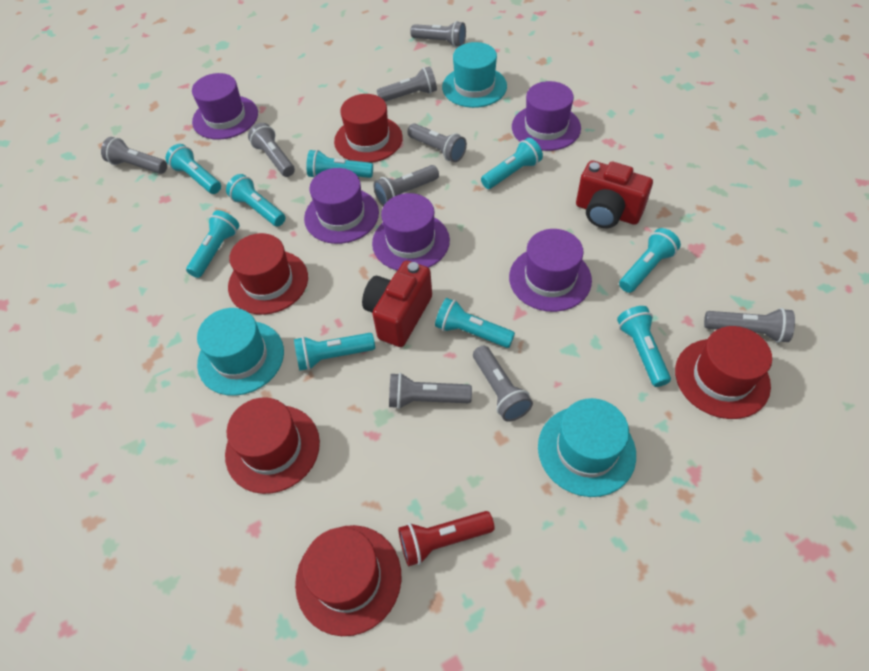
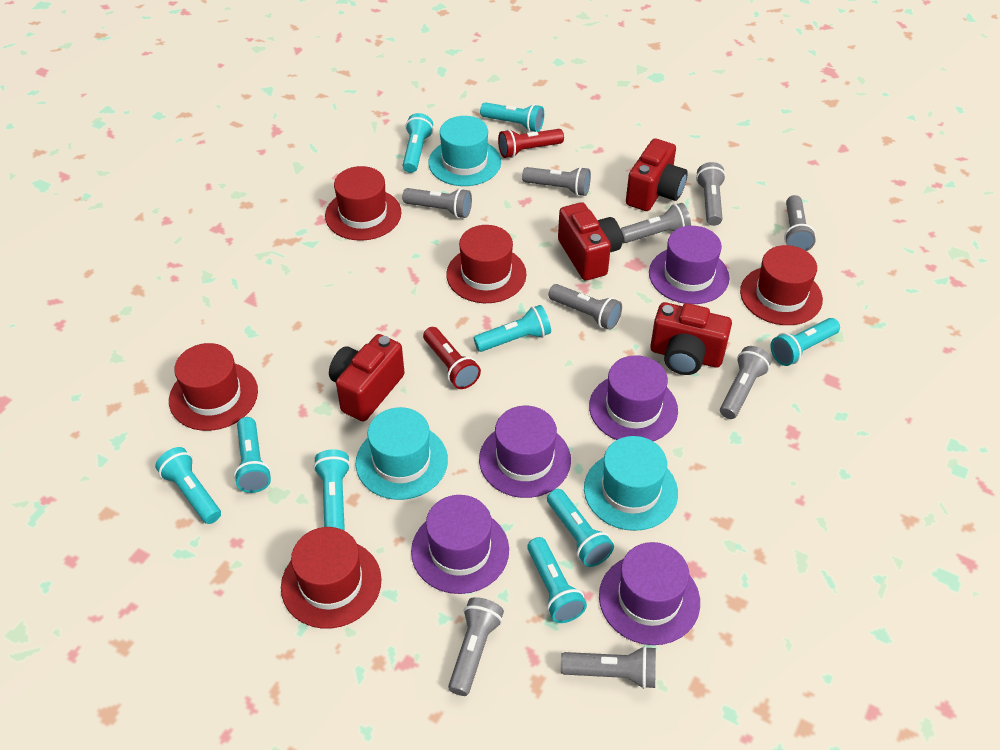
red camera: 2 -> 4
red flashlight: 1 -> 2

